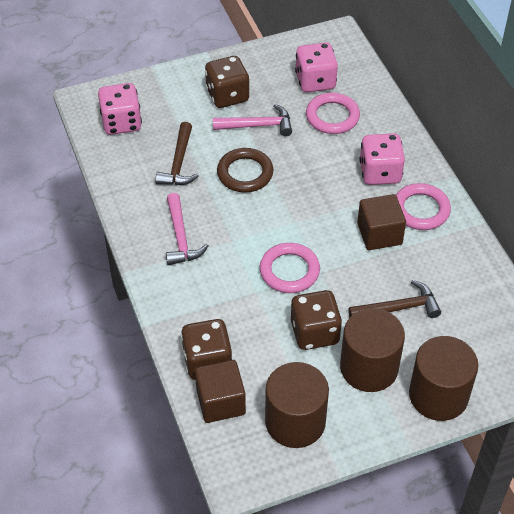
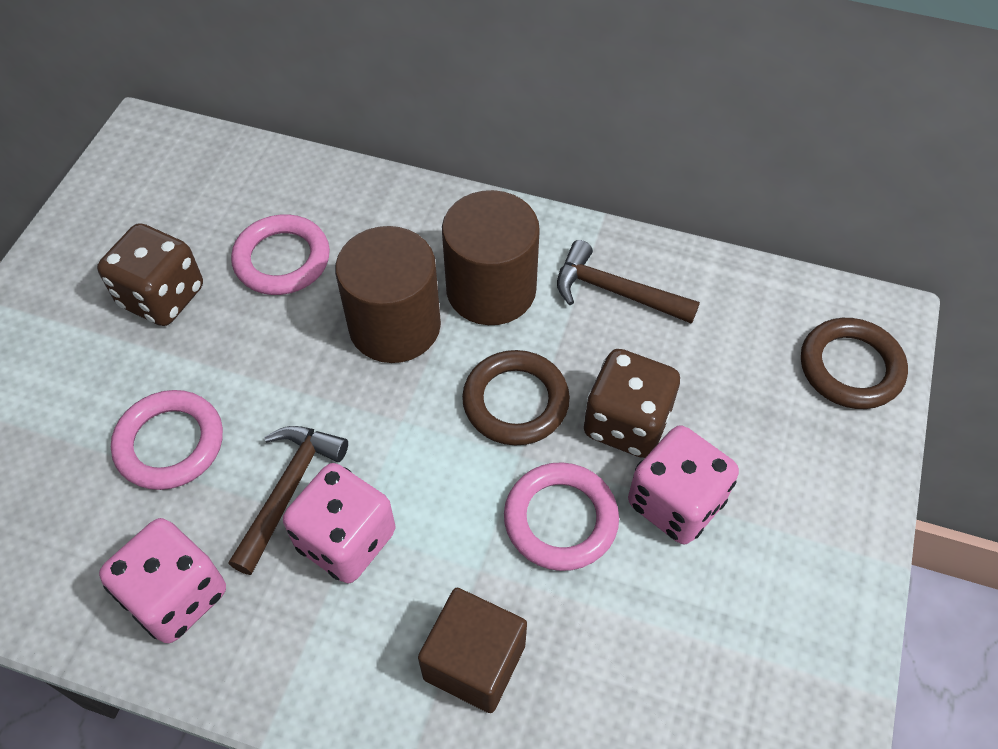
brown cube: 2 -> 1
brown cylinder: 3 -> 2
brown dice: 3 -> 2
brown ring: 1 -> 2
pink hammer: 2 -> 0

